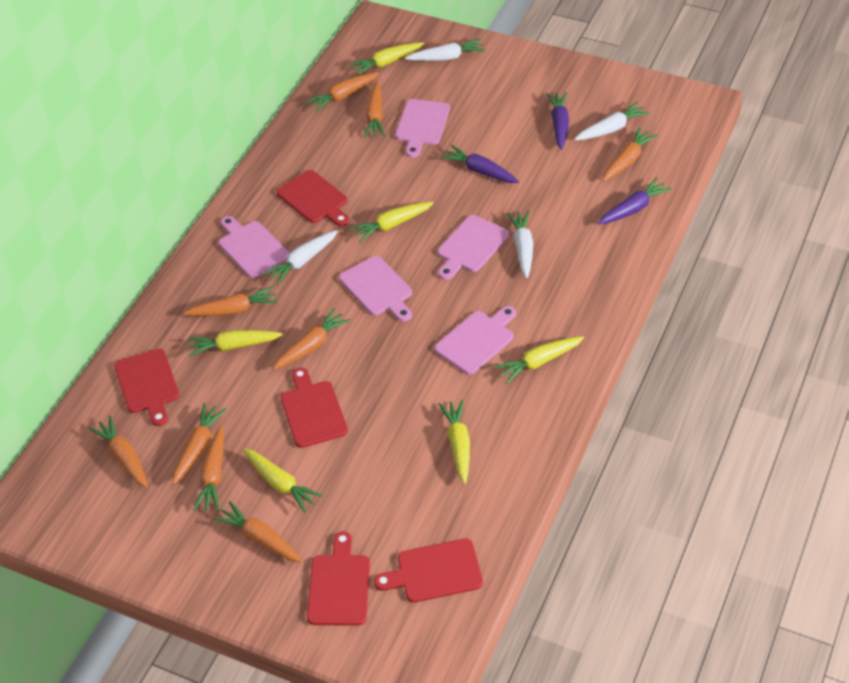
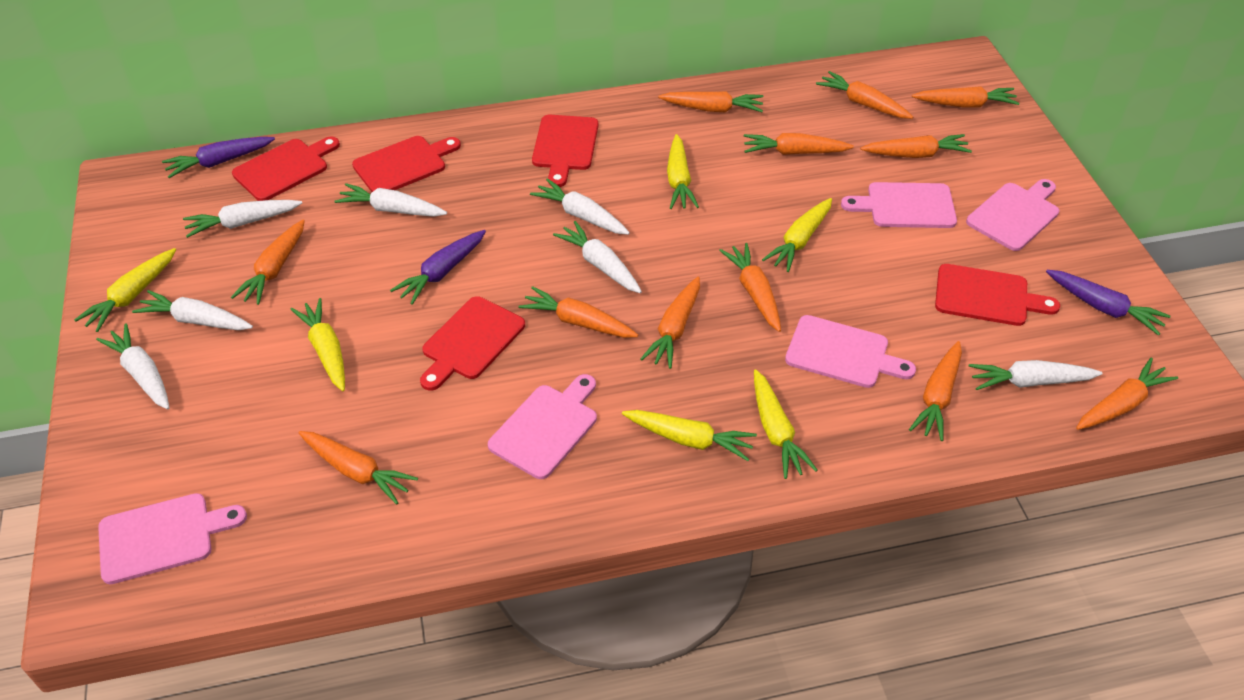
orange carrot: 9 -> 12
white carrot: 4 -> 7

